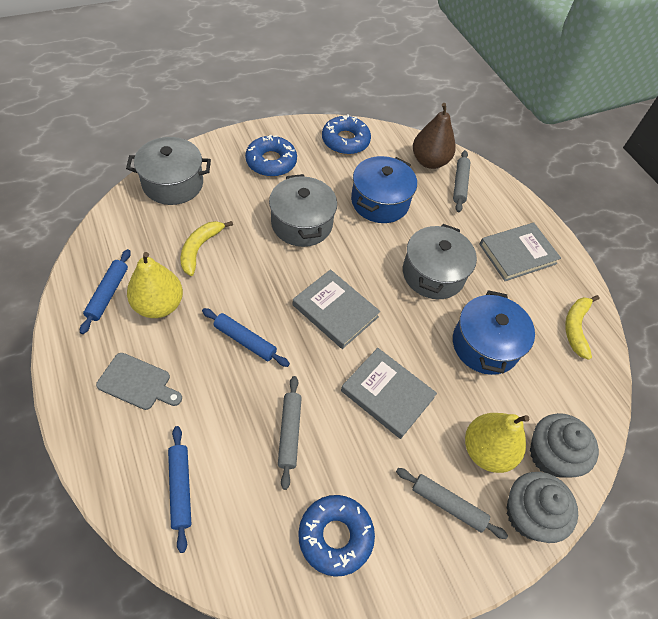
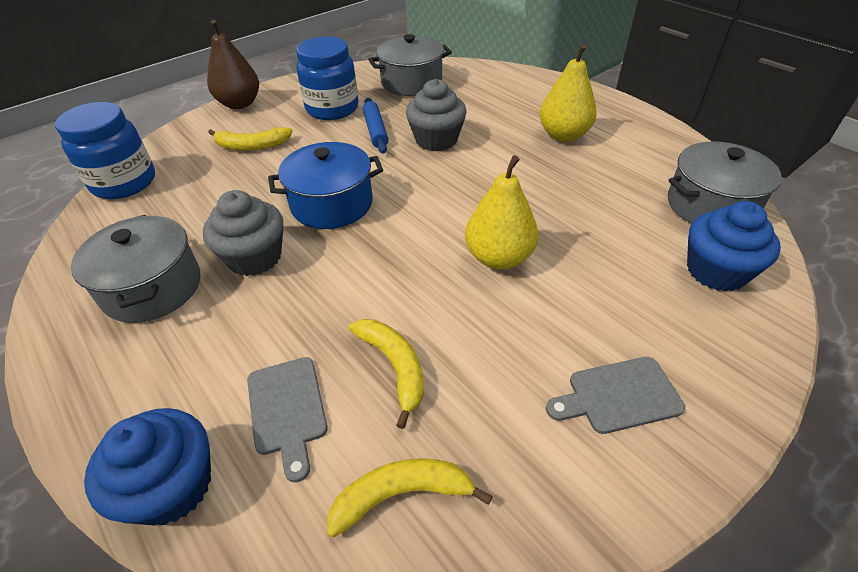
blue cupcake: 0 -> 2
blue donut: 3 -> 0
blue jar: 0 -> 2
blue pot: 2 -> 1
blue rolling pin: 3 -> 1
grey book: 3 -> 0
grey cutting board: 1 -> 2
grey rolling pin: 3 -> 0
yellow banana: 2 -> 3

